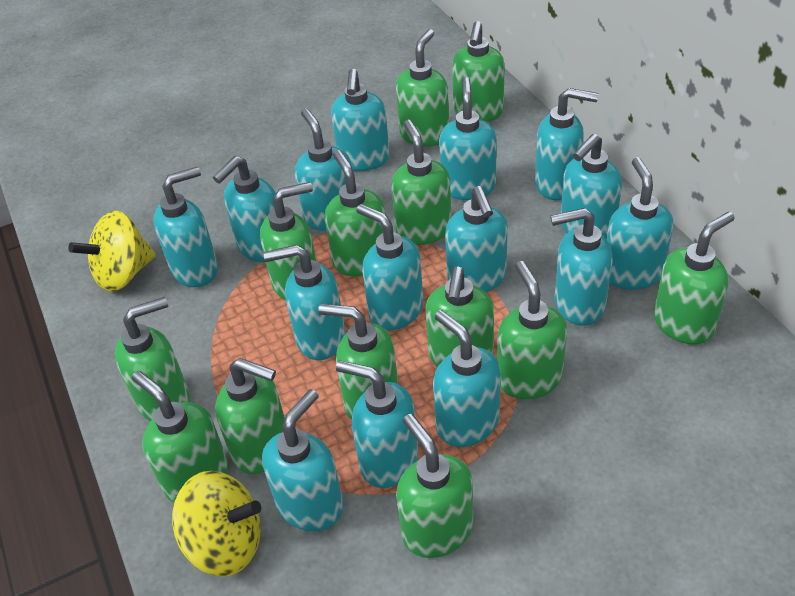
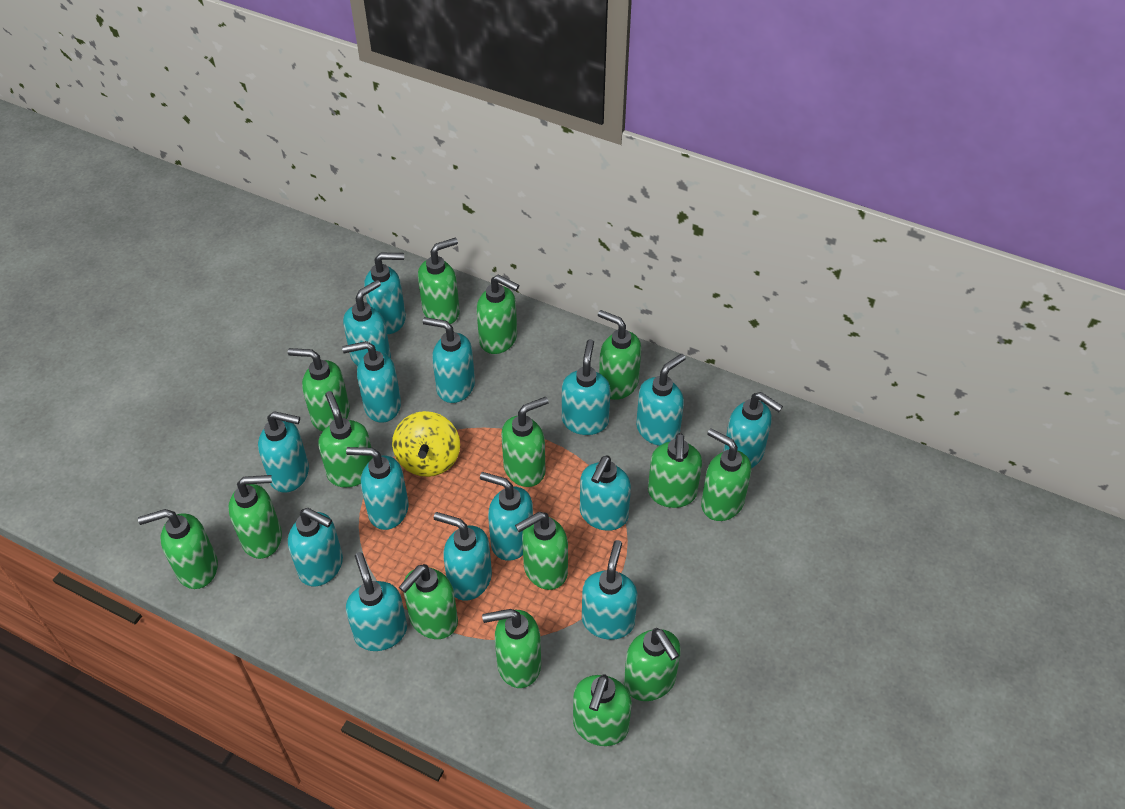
green soap dispenser: 13 -> 15
yellow spinning top: 2 -> 1

